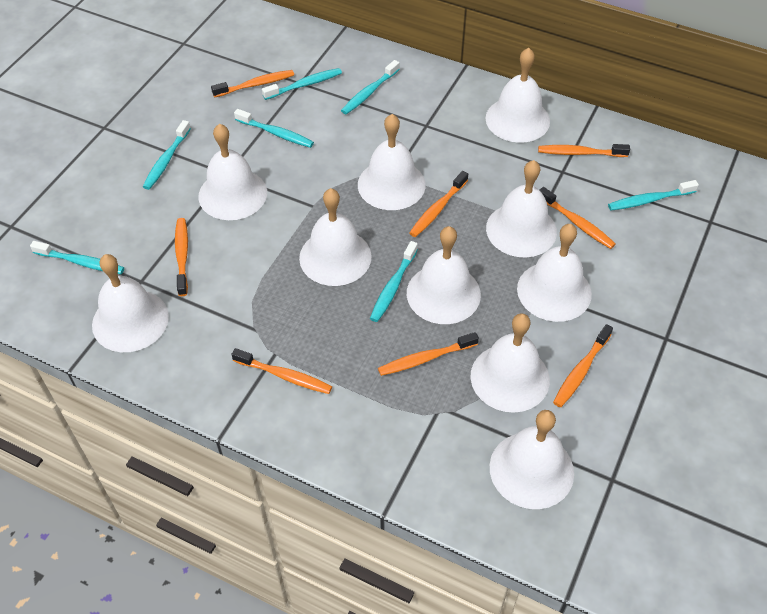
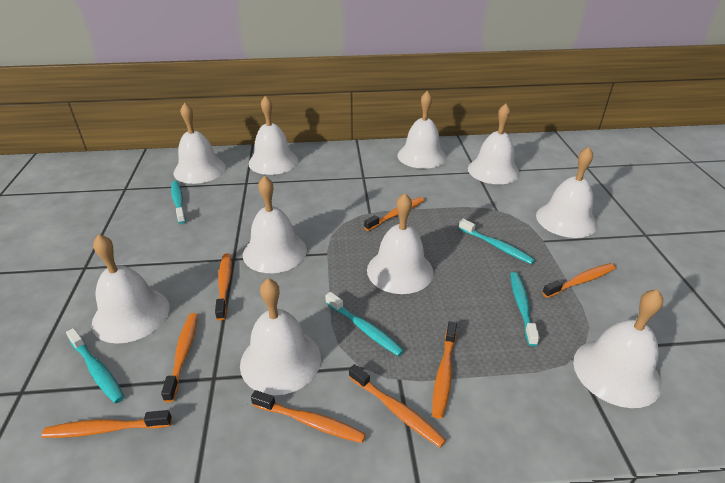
turquoise toothbrush: 7 -> 5

